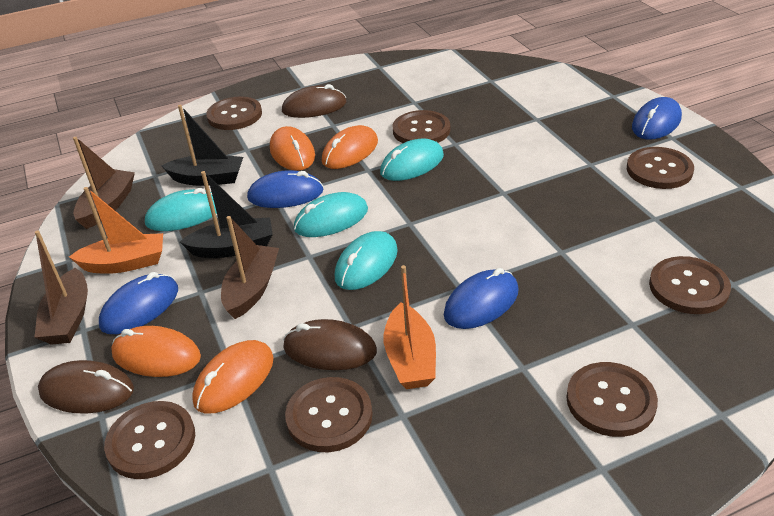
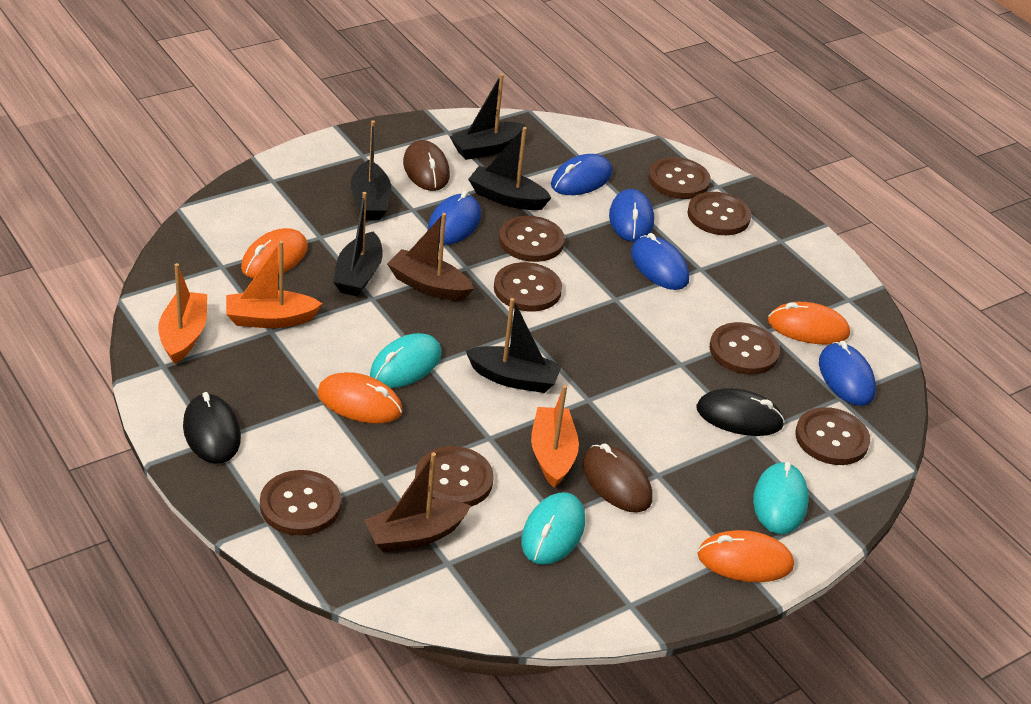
black boat: 2 -> 5
black mouse: 0 -> 2
blue mouse: 4 -> 5
brown boat: 3 -> 2
brown button: 7 -> 8
brown mouse: 3 -> 2
orange boat: 2 -> 3
turquoise mouse: 4 -> 3

